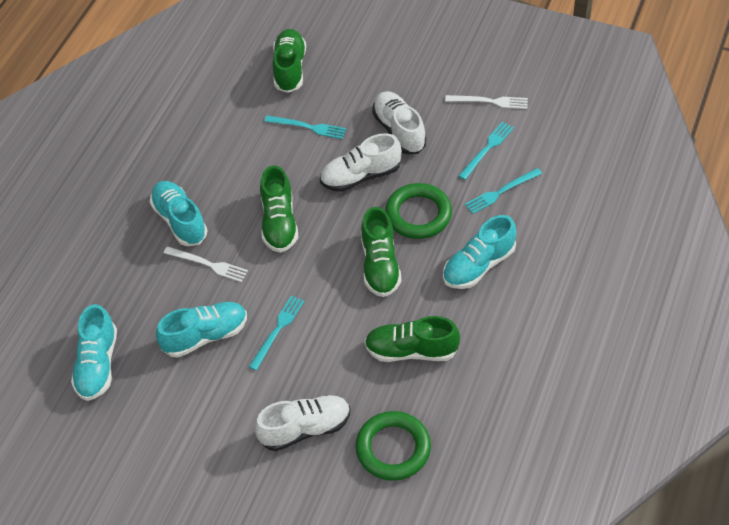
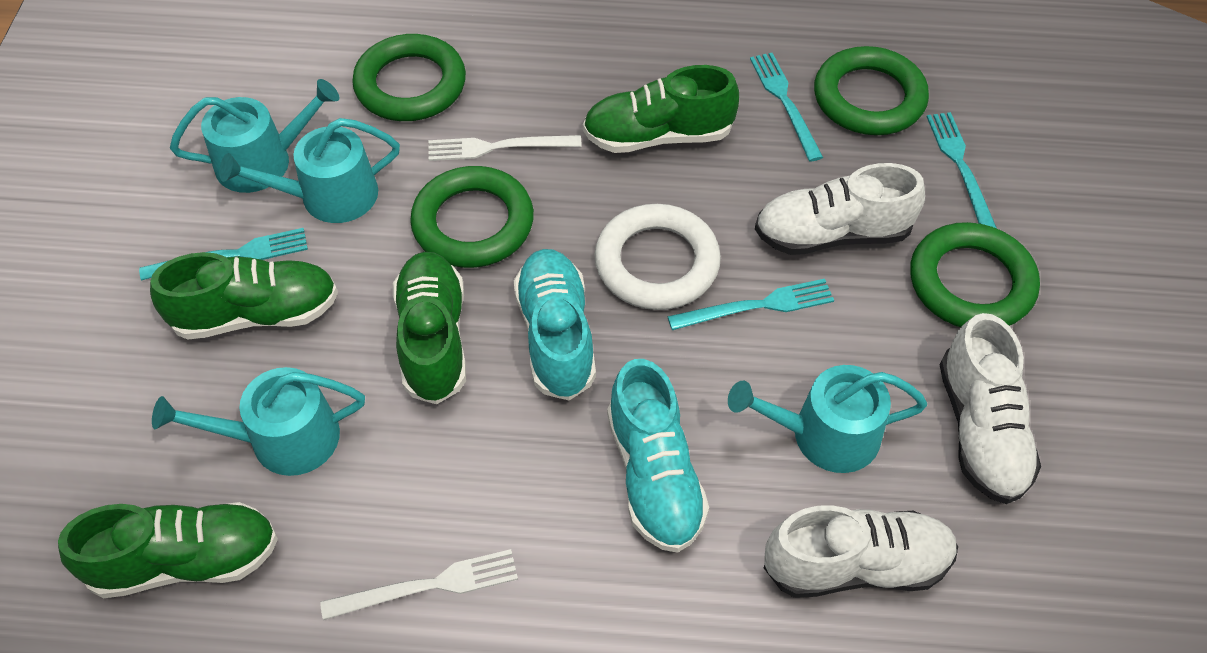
green ring: 2 -> 4
turquoise shoe: 4 -> 2
turquoise watering can: 0 -> 4
white ring: 0 -> 1

